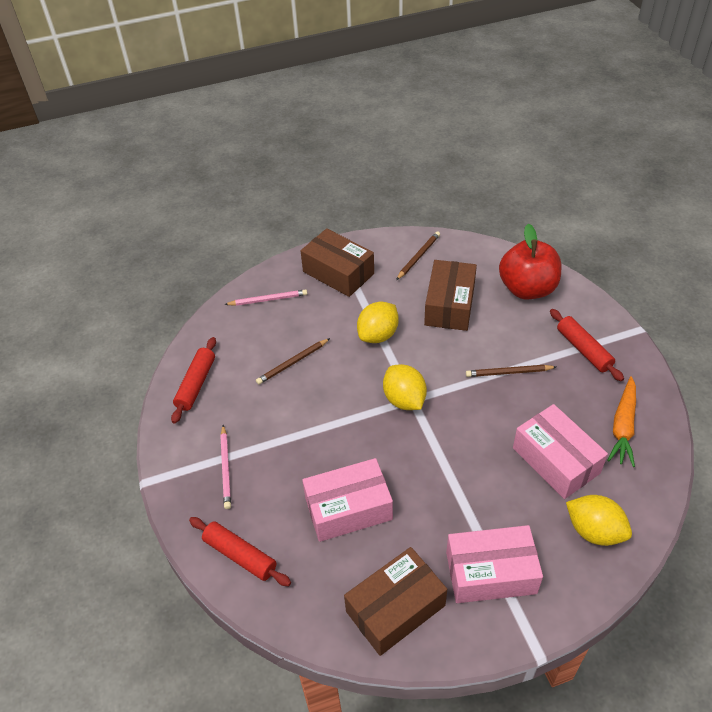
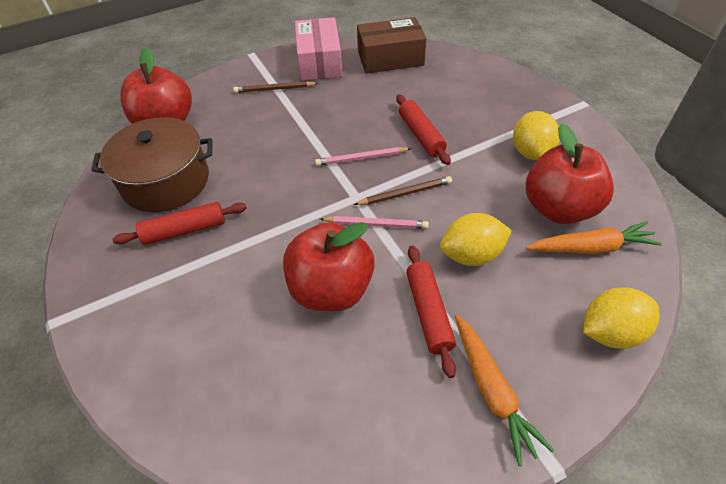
brown box: 3 -> 1
brown pencil: 3 -> 2
brown pot: 0 -> 1
orange carrot: 1 -> 2
pink box: 3 -> 1
red apple: 1 -> 3

